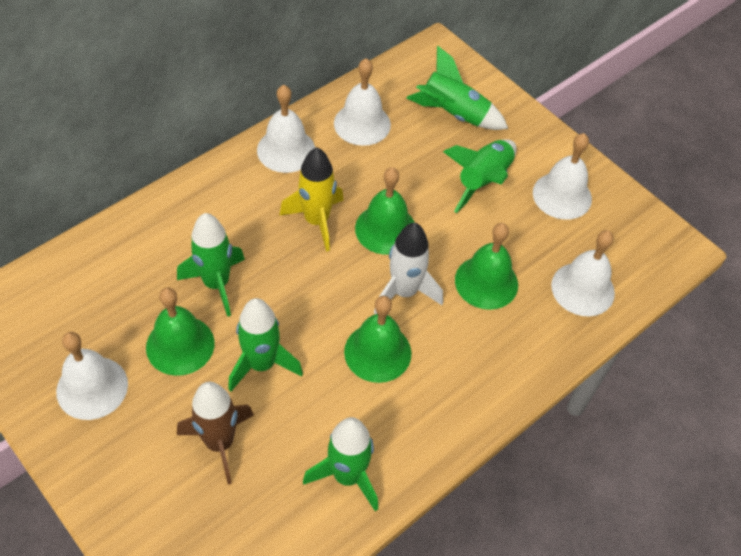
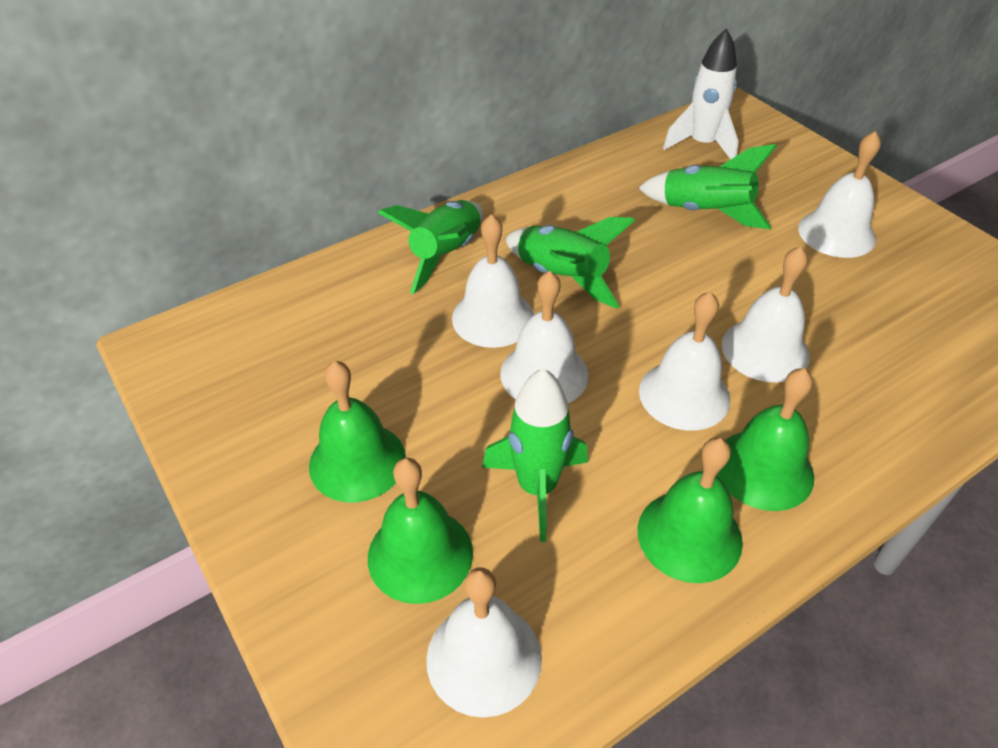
brown rocket: 1 -> 0
green rocket: 5 -> 4
white bell: 5 -> 6
yellow rocket: 1 -> 0

